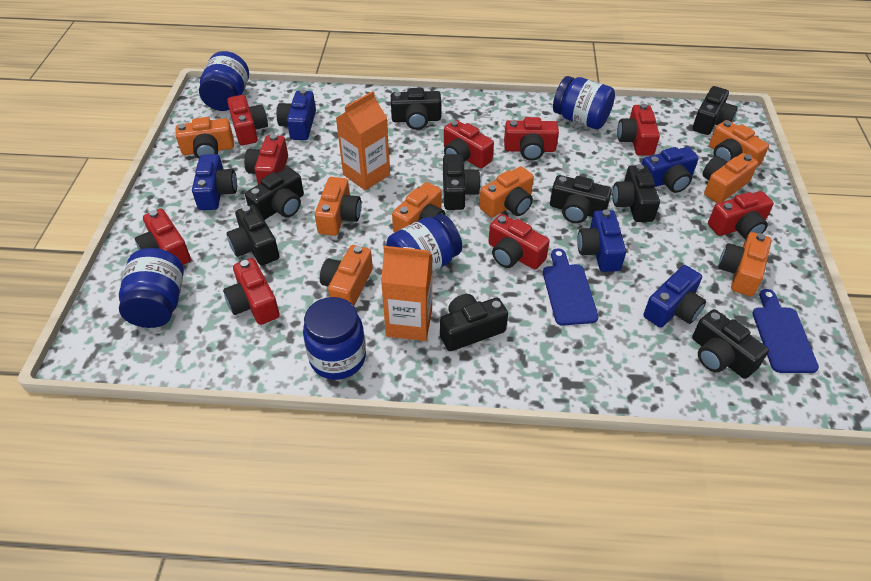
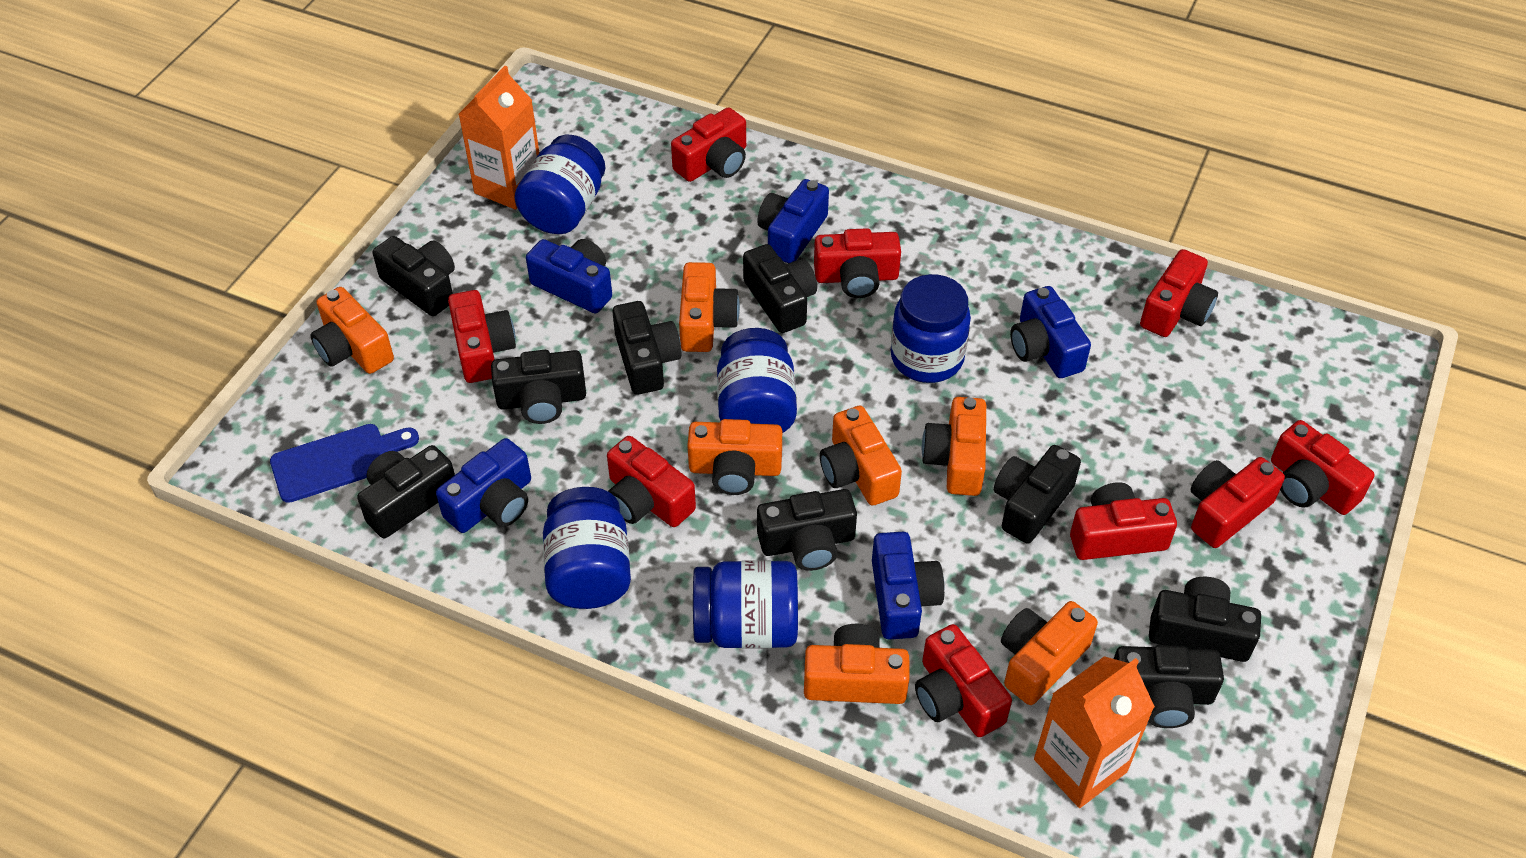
blue cutting board: 2 -> 1
orange camera: 8 -> 7

